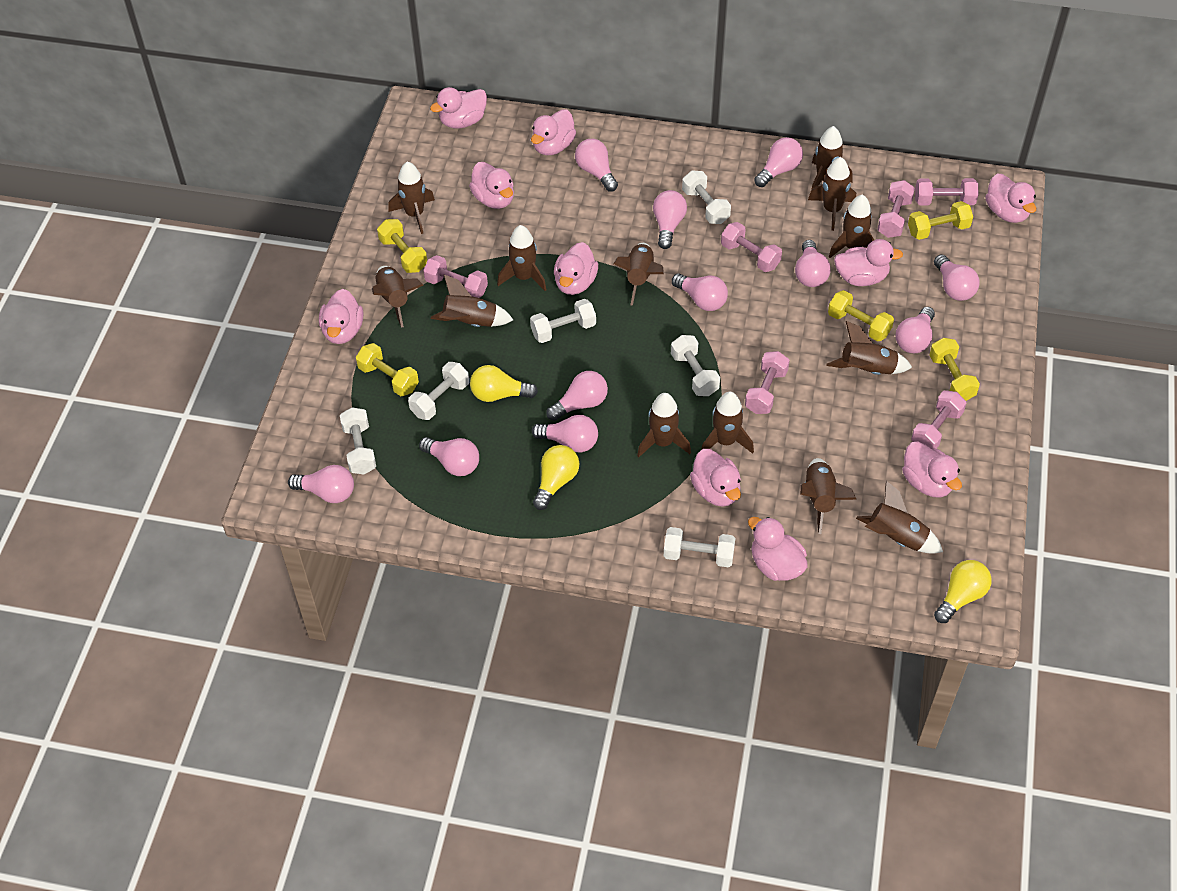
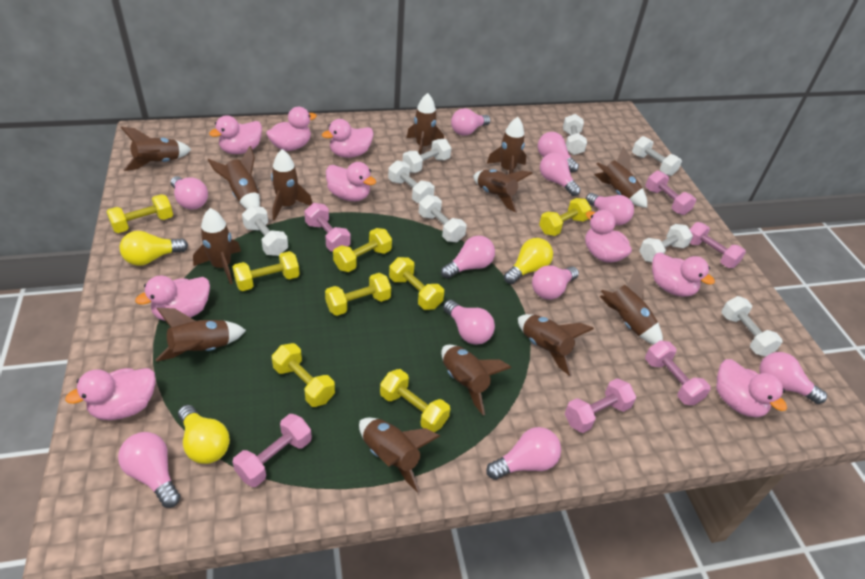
pink duck: 10 -> 9
white dumbbell: 6 -> 8
yellow dumbbell: 5 -> 8

